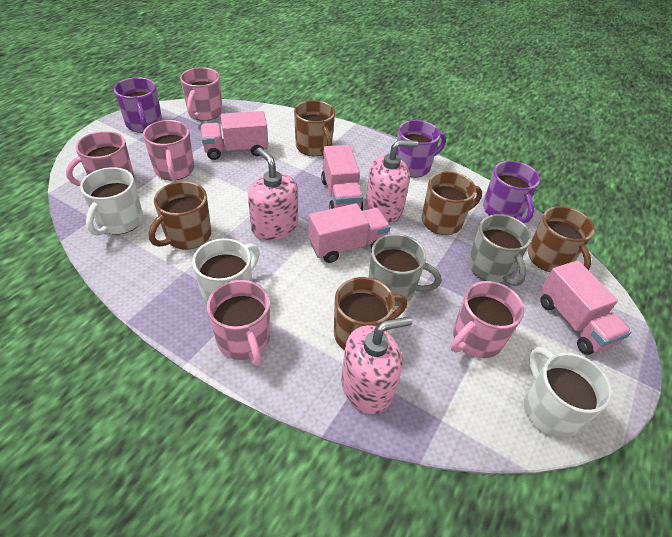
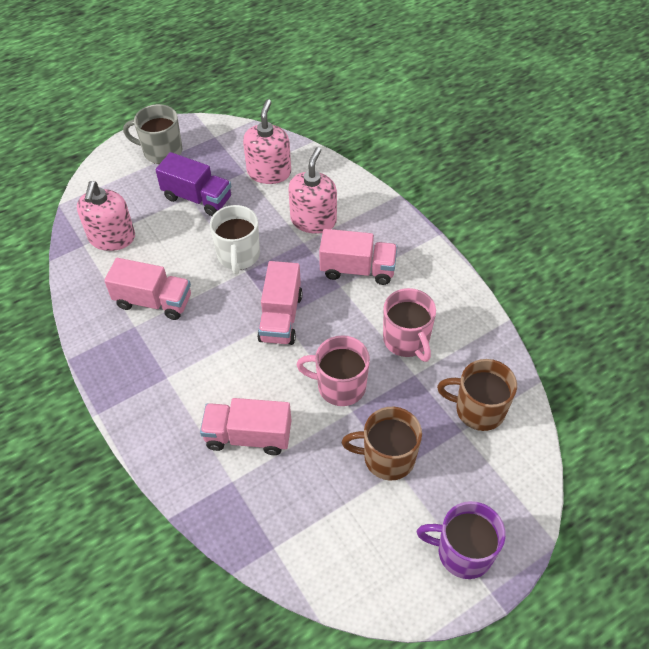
brown mug: 5 -> 2
grey mug: 2 -> 1
pink mug: 5 -> 2
purple mug: 3 -> 1
purple truck: 0 -> 1
white mug: 3 -> 1

